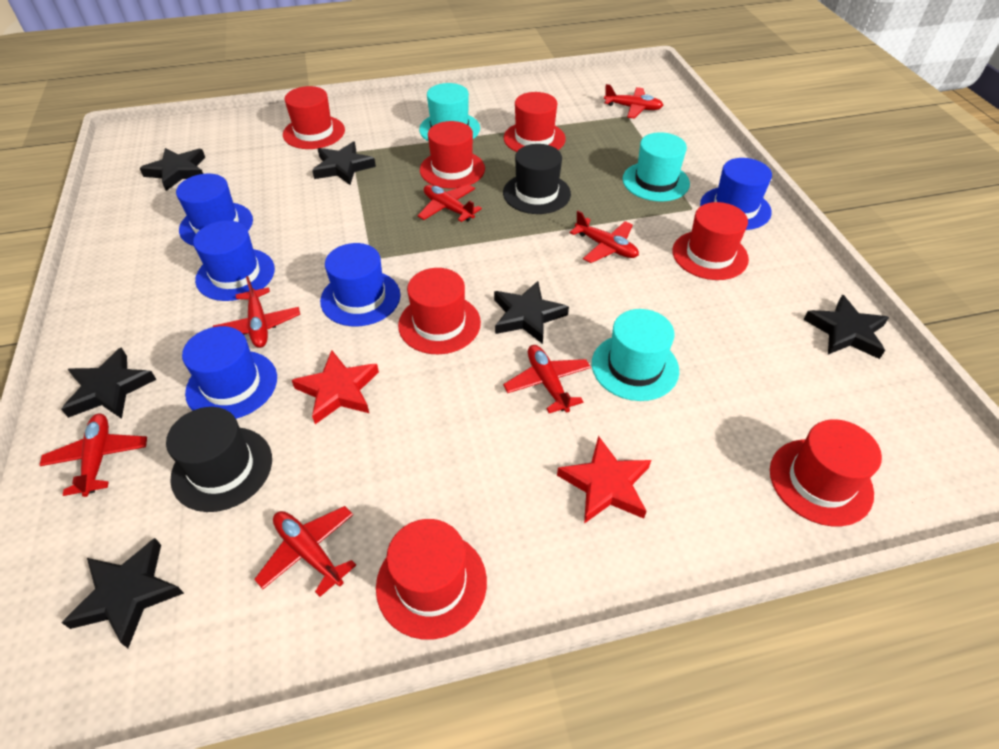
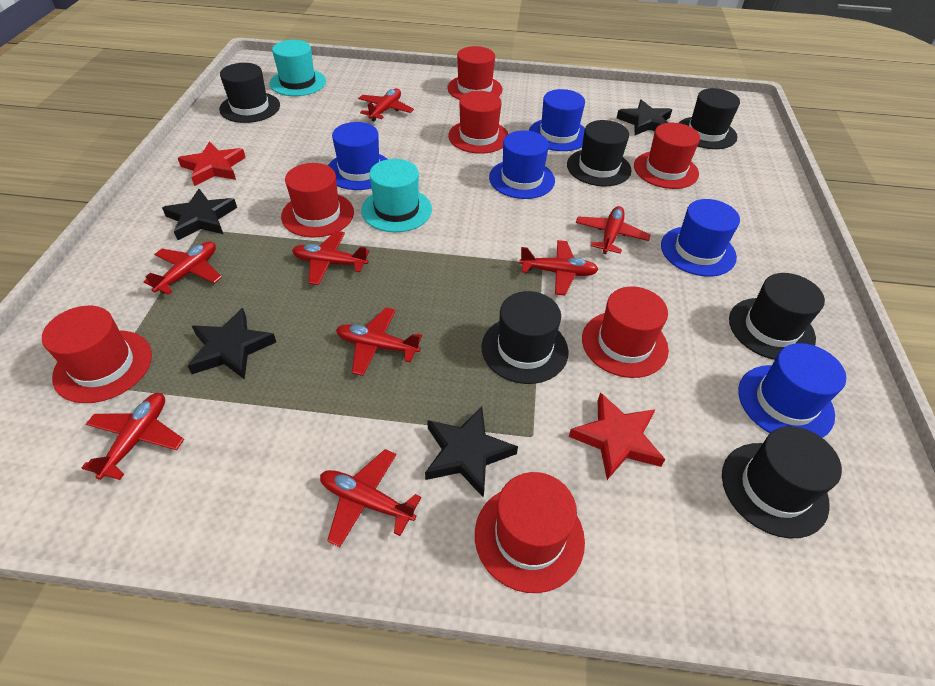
black hat: 2 -> 6
black star: 6 -> 4
red plane: 7 -> 8
turquoise hat: 3 -> 2

